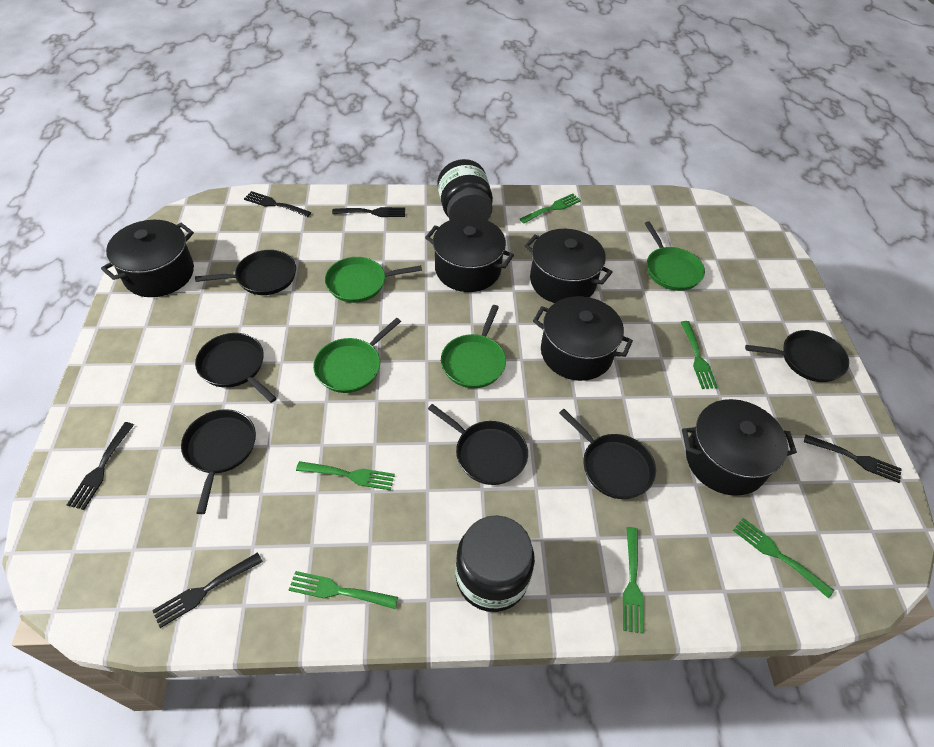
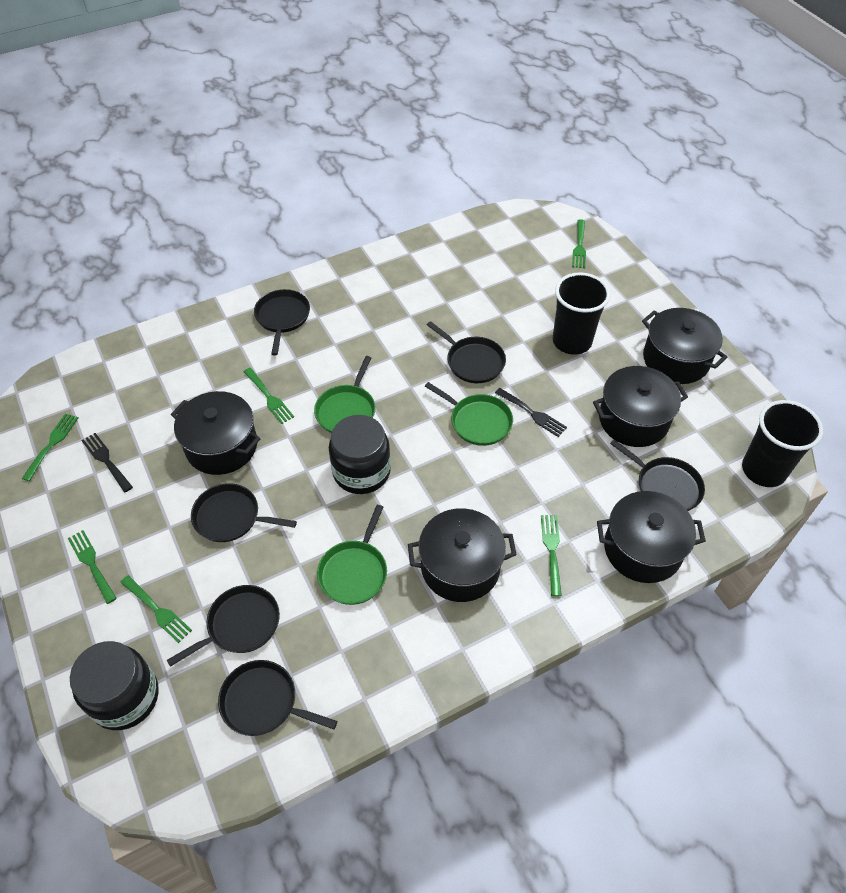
black cup: 0 -> 2
black fork: 5 -> 2
green pan: 4 -> 3

